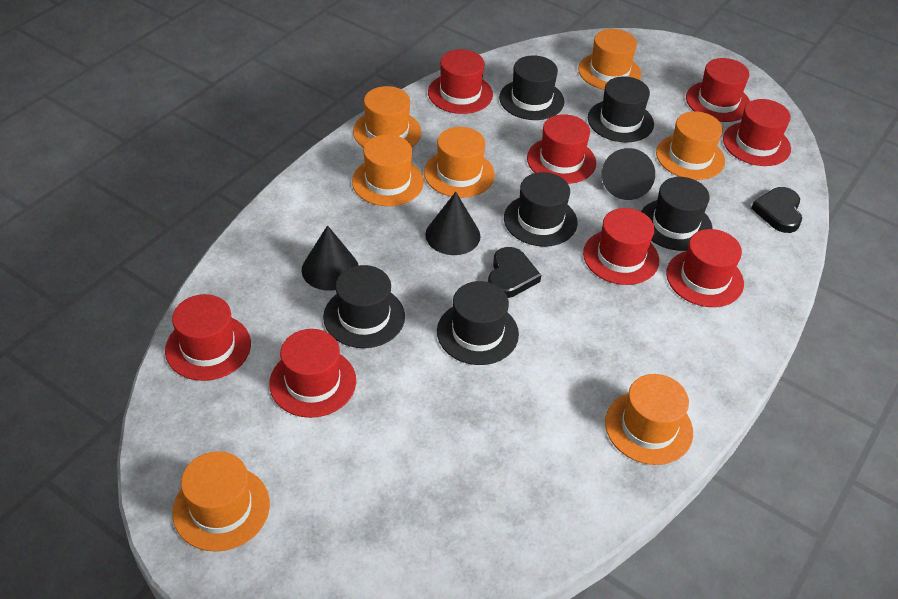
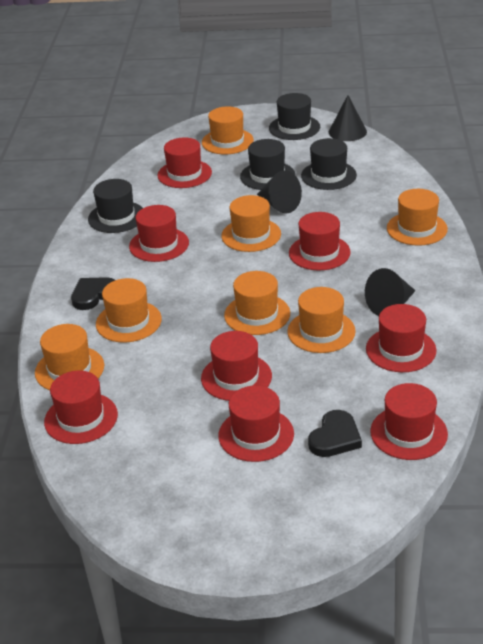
black hat: 6 -> 4

